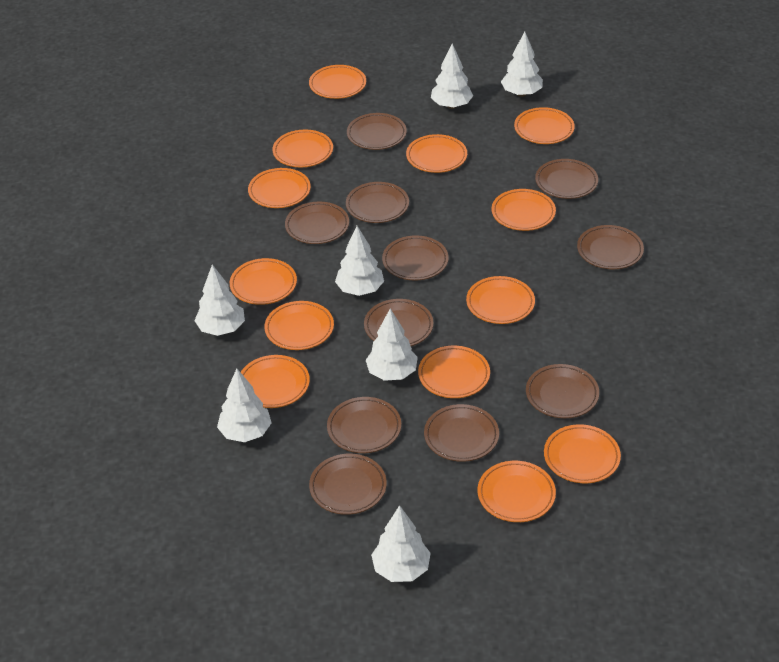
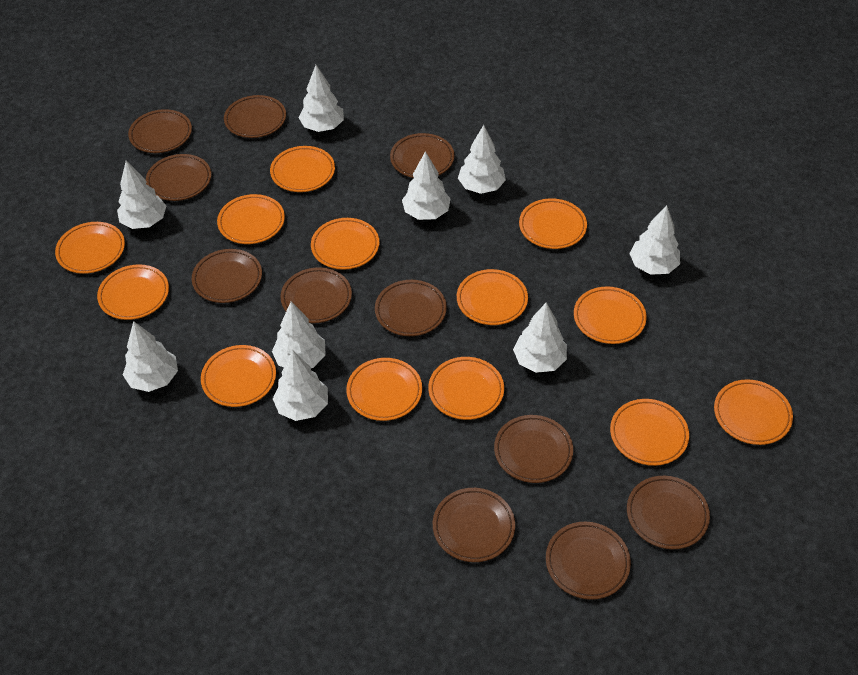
white tree: 7 -> 9

